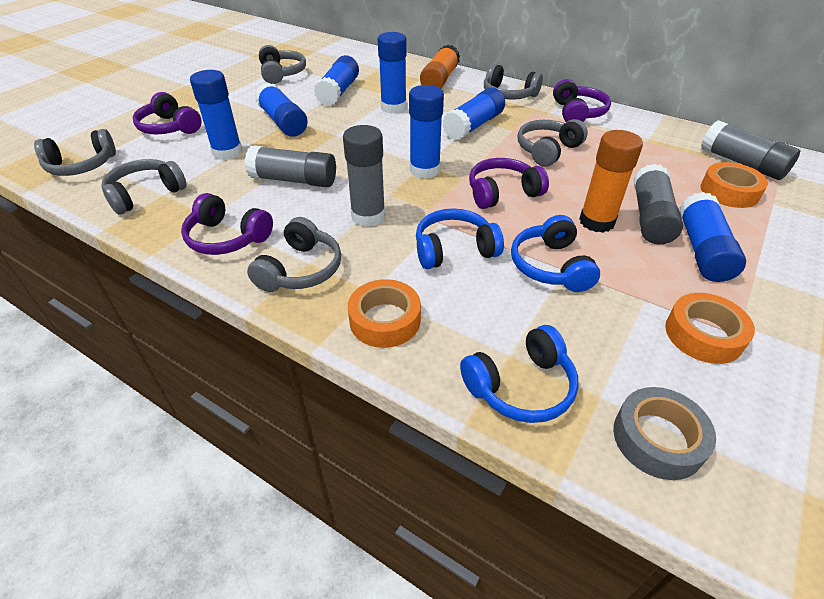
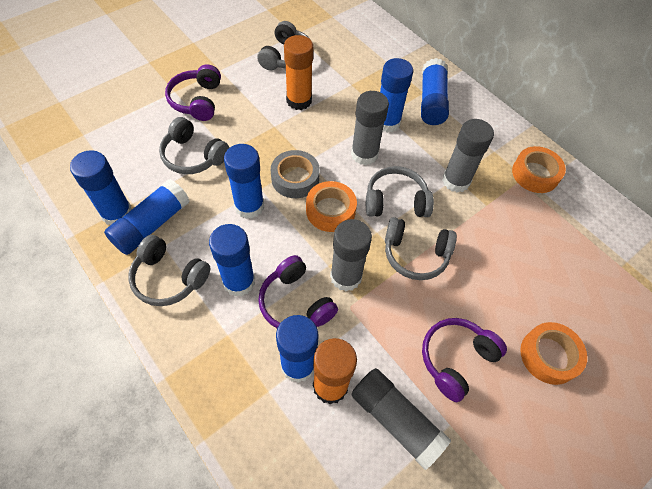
blue headphones: 3 -> 0
grey headphones: 6 -> 5
purple headphones: 4 -> 3

